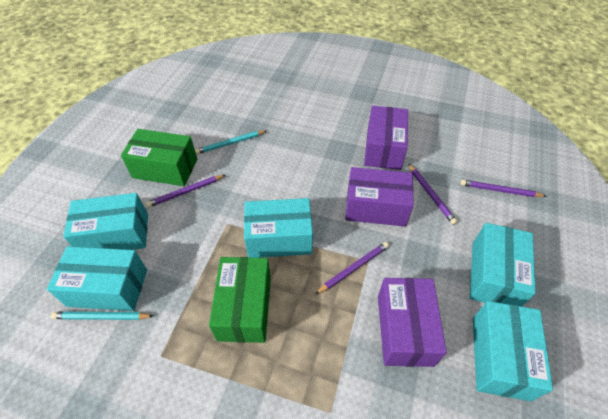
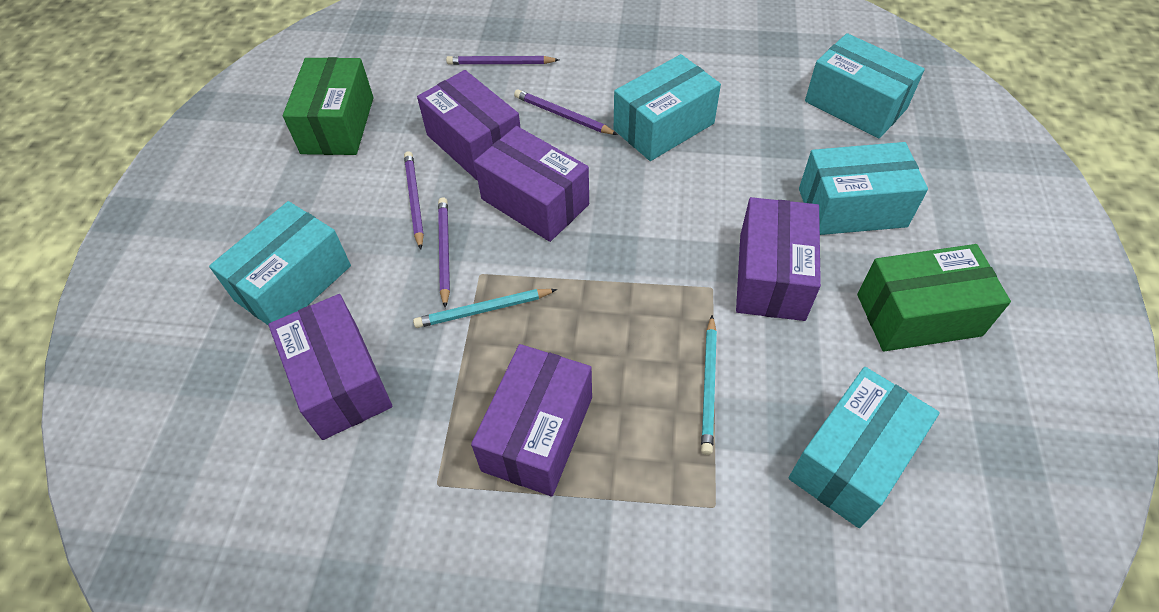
purple box: 3 -> 5

